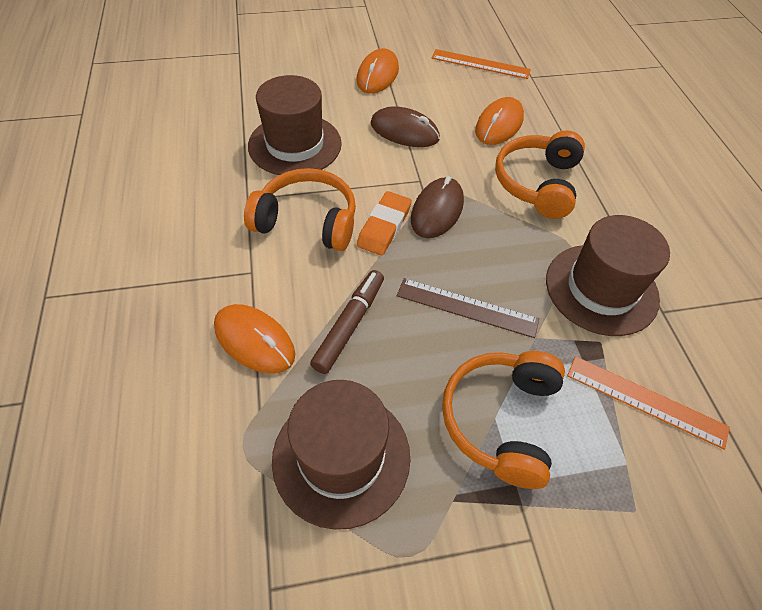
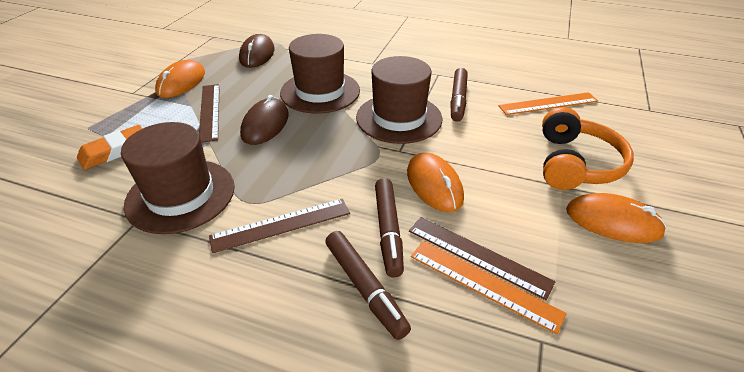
brown marker: 1 -> 3
brown ruler: 1 -> 3
orange headphones: 3 -> 1

